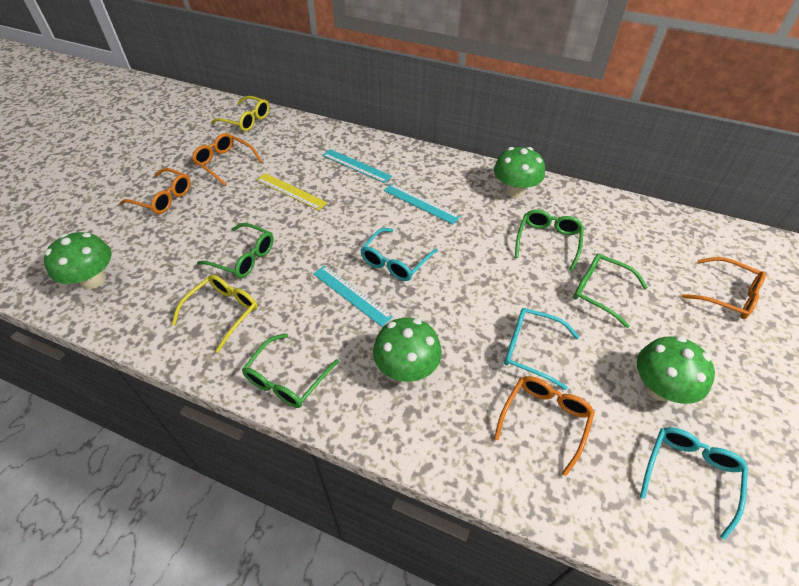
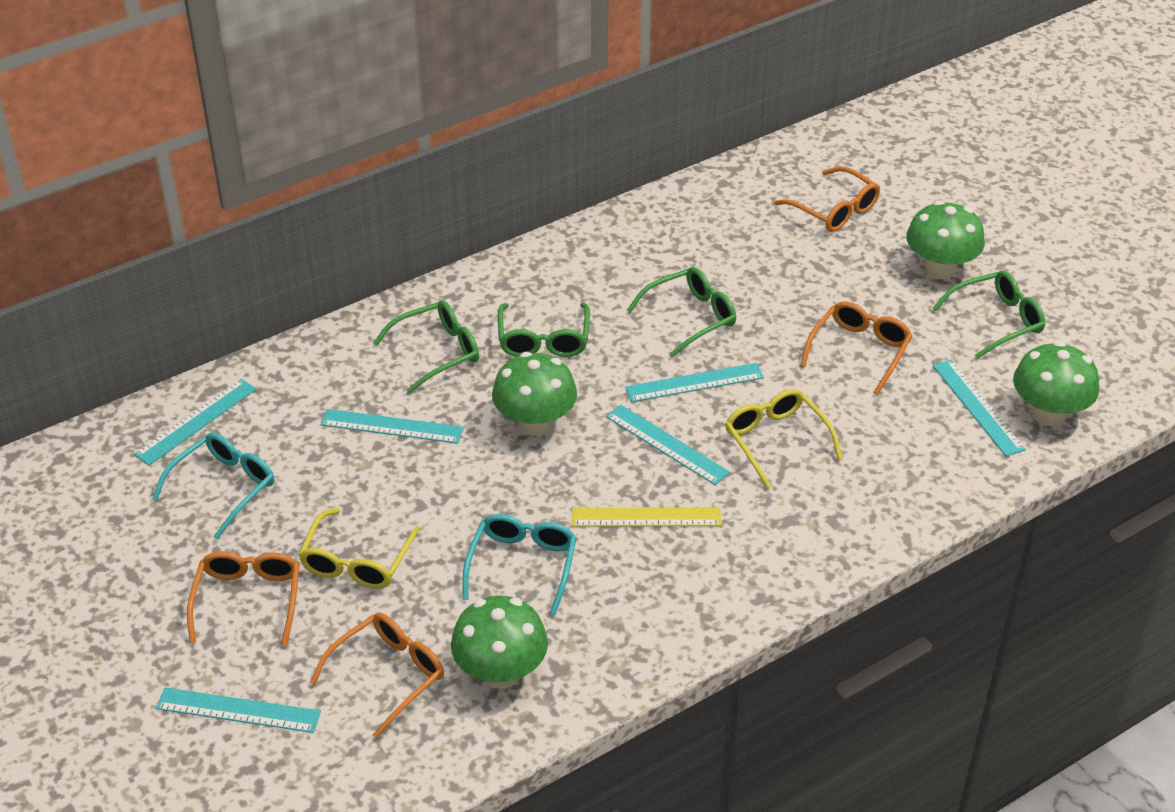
turquoise glasses: 3 -> 2
turquoise ruler: 3 -> 6

